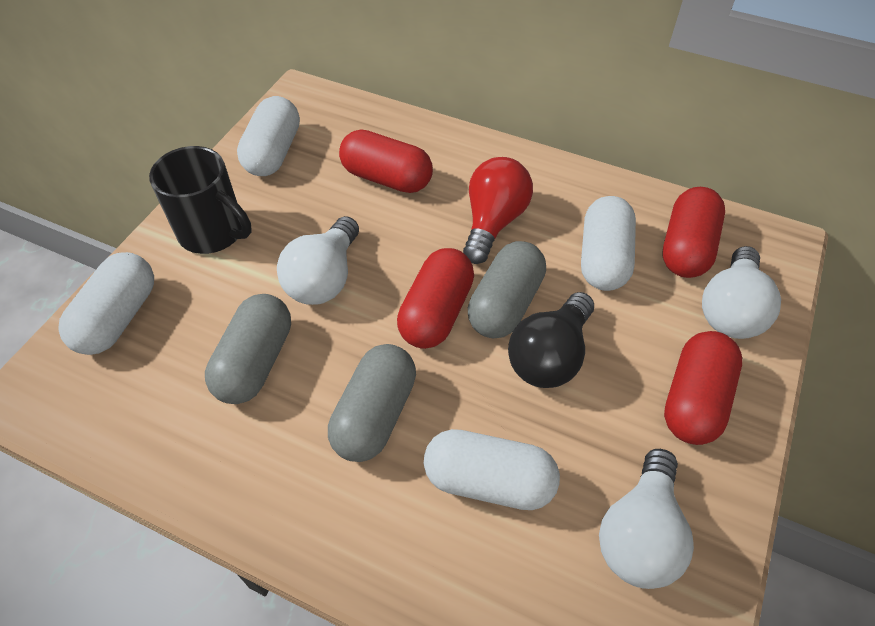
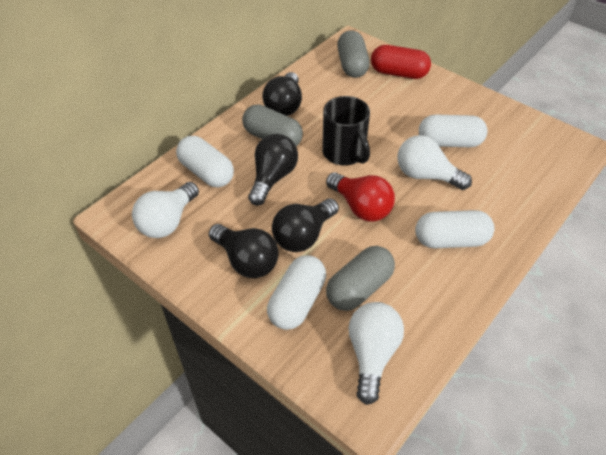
black light bulb: 1 -> 4
red capsule: 4 -> 1

